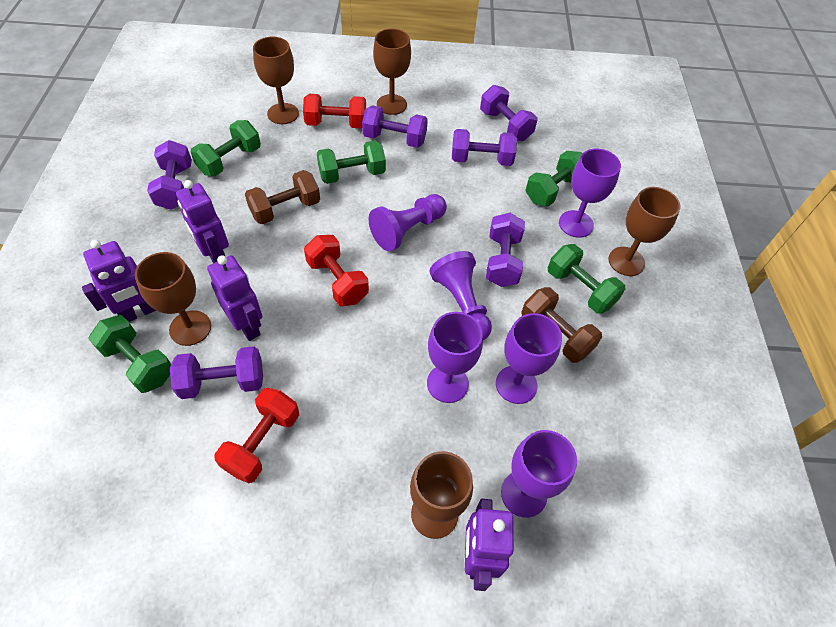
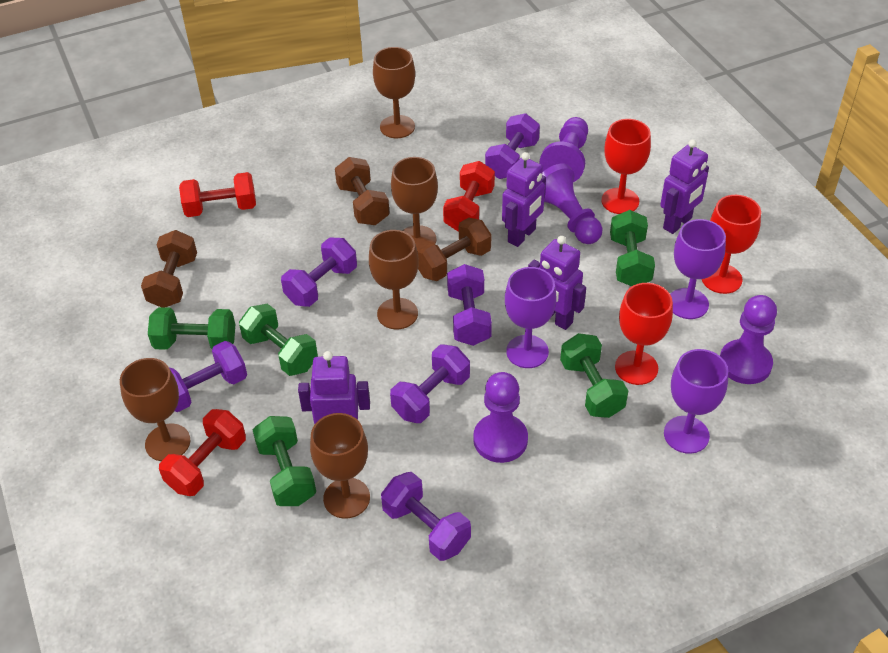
brown dumbbell: 2 -> 3
purple goblet: 4 -> 3
purple pawn: 2 -> 4
red goblet: 0 -> 3

